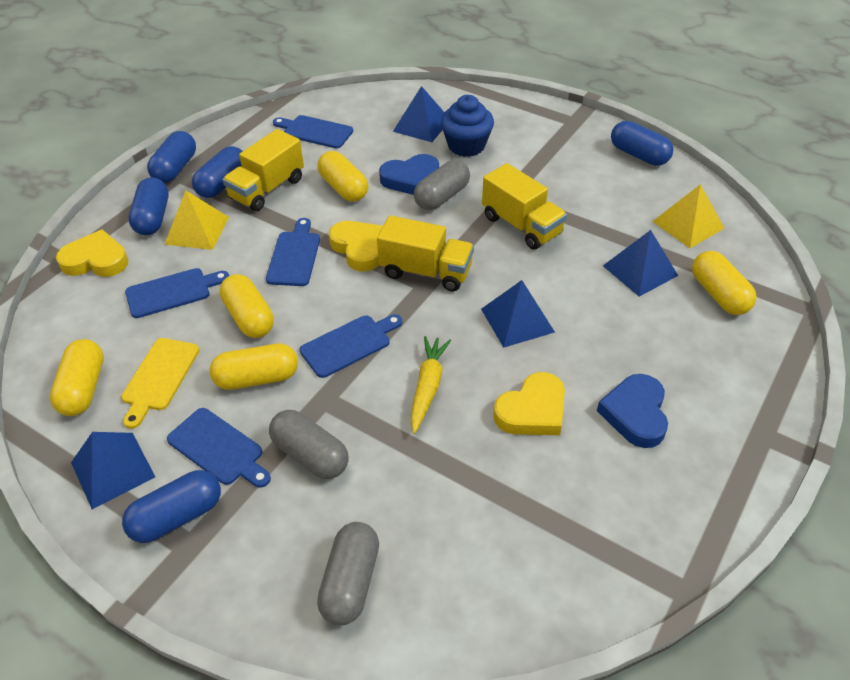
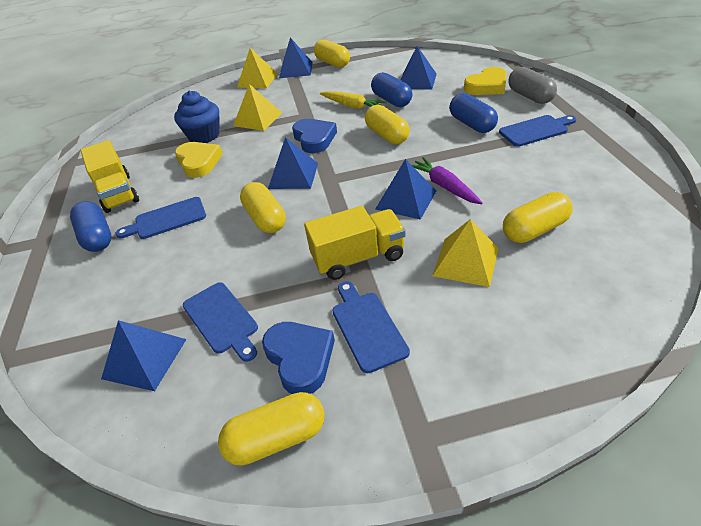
blue capsule: 5 -> 3
blue cutting board: 5 -> 4
blue pyramid: 4 -> 5
grey capsule: 3 -> 1
purple carrot: 0 -> 1
yellow cutting board: 1 -> 0
yellow heart: 3 -> 2
yellow pyramid: 2 -> 3
yellow truck: 3 -> 2

